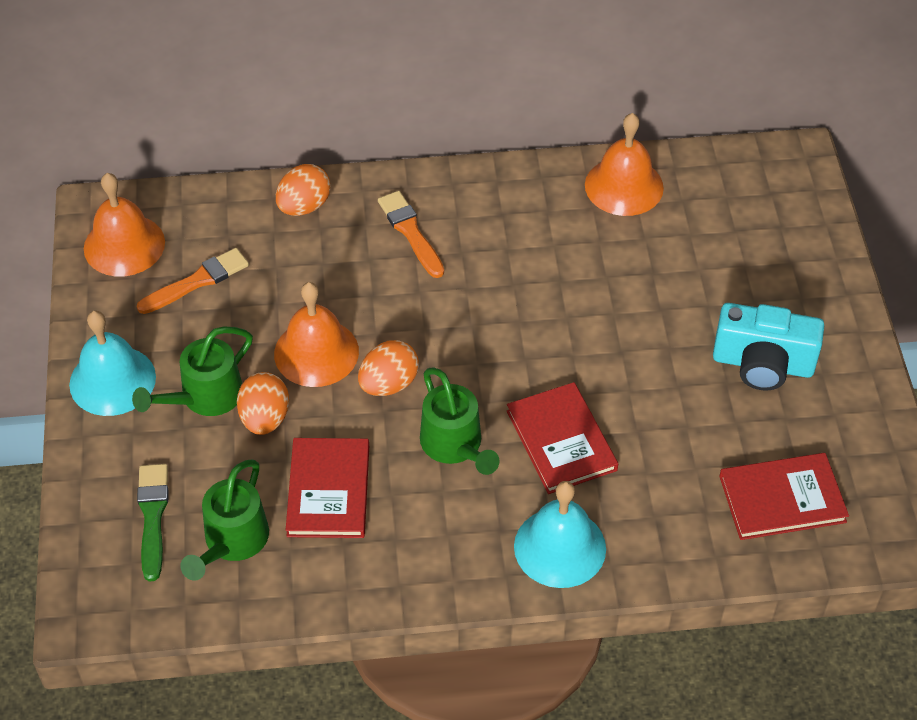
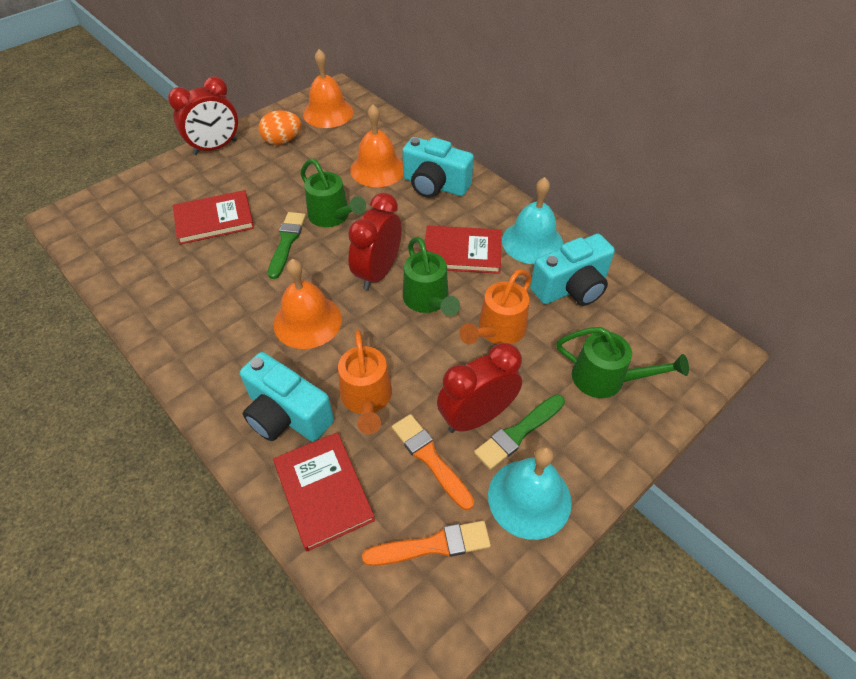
green brush: 1 -> 2
orange egg: 3 -> 1
orange watering can: 0 -> 2
red clock: 0 -> 3
turquoise camera: 1 -> 3

